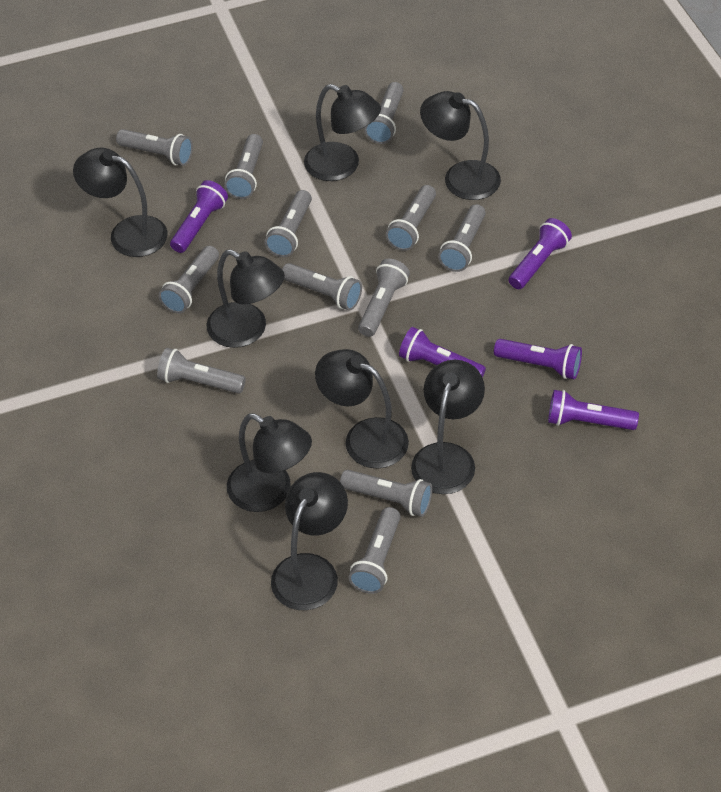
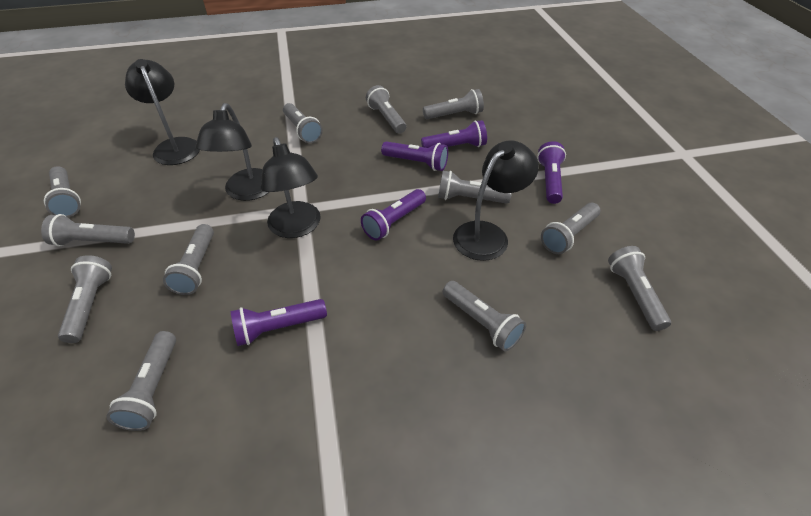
black lamp: 8 -> 4

